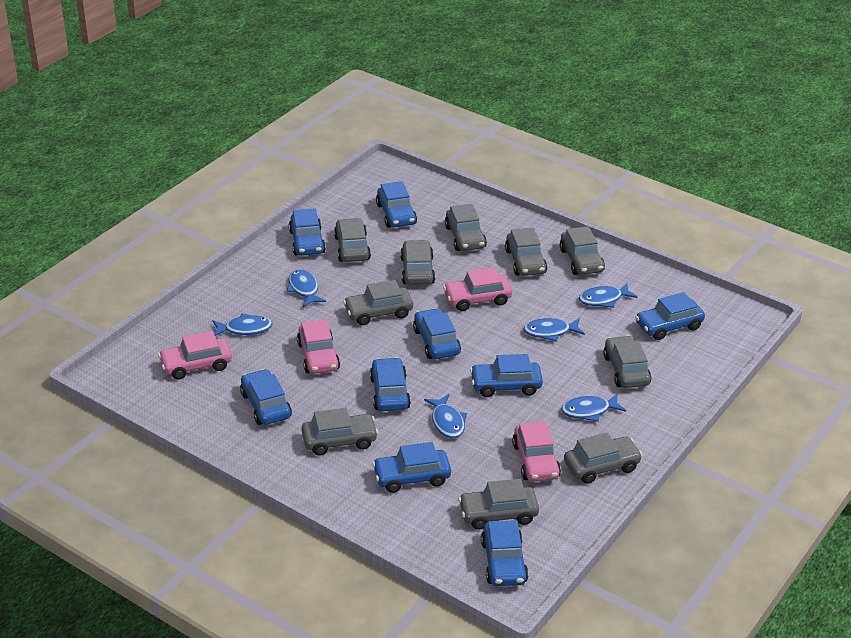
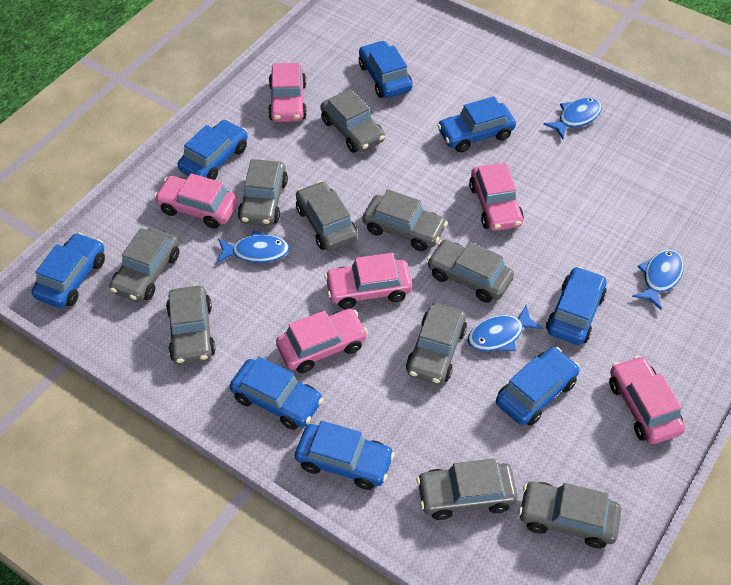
blue car: 9 -> 8
blue fish: 6 -> 4
pink car: 4 -> 6

